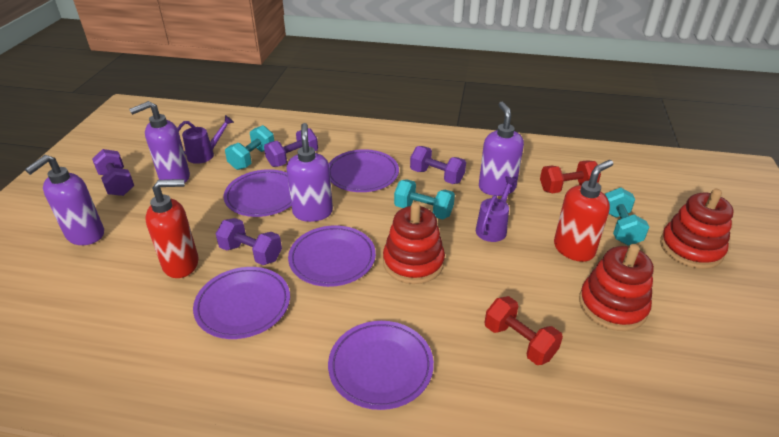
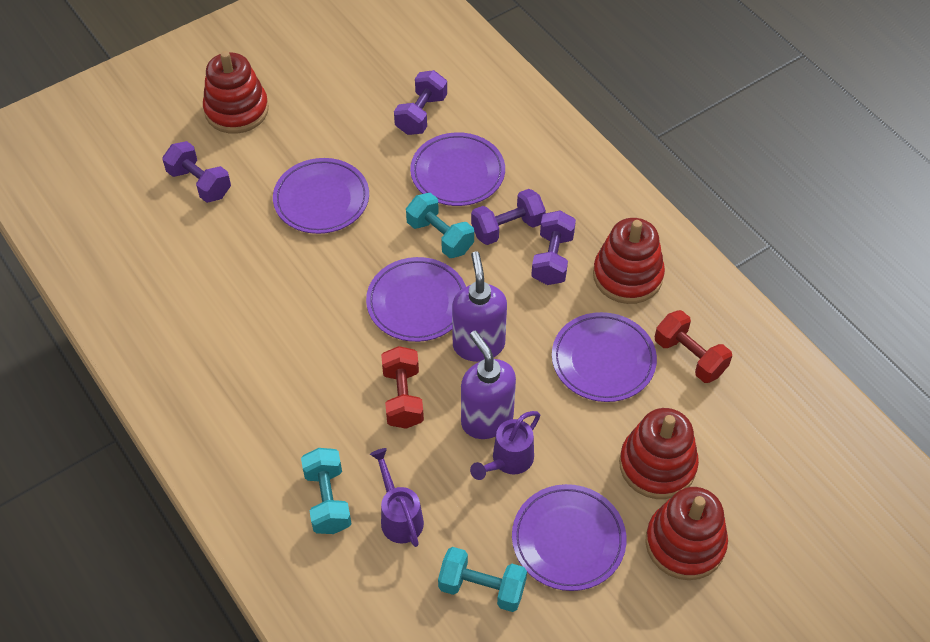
purple soap dispenser: 4 -> 2
red soap dispenser: 2 -> 0
red stacking toy: 3 -> 4

